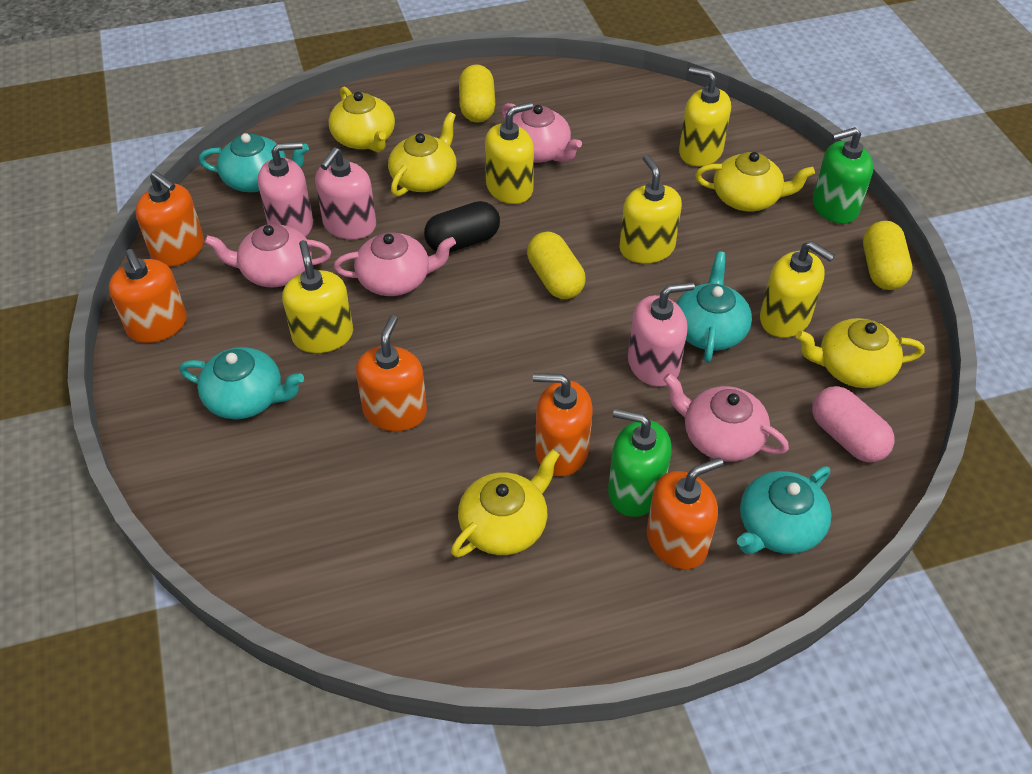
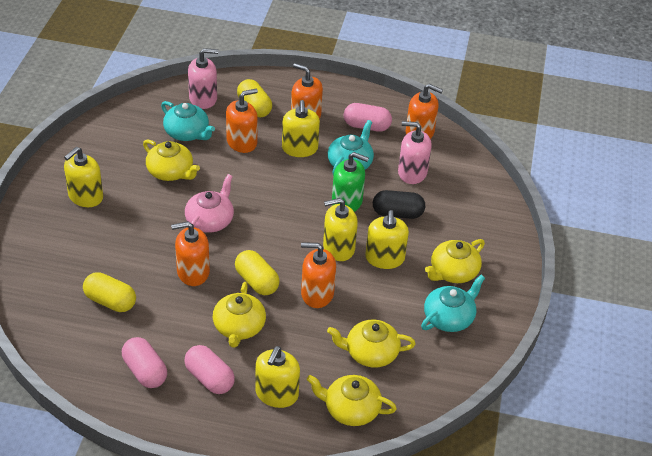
green soap dispenser: 2 -> 1
pink capsule: 1 -> 3
pink soap dispenser: 3 -> 2
pink teapot: 4 -> 1
turquoise teapot: 4 -> 3

